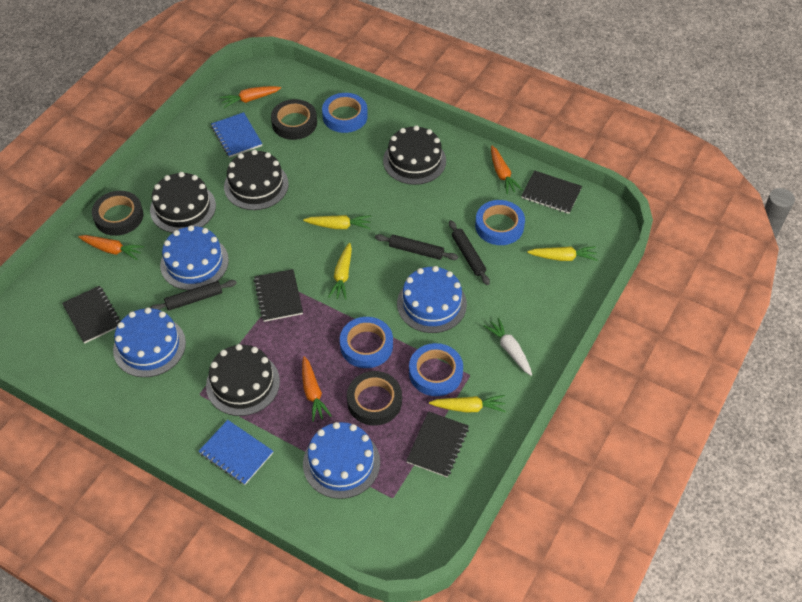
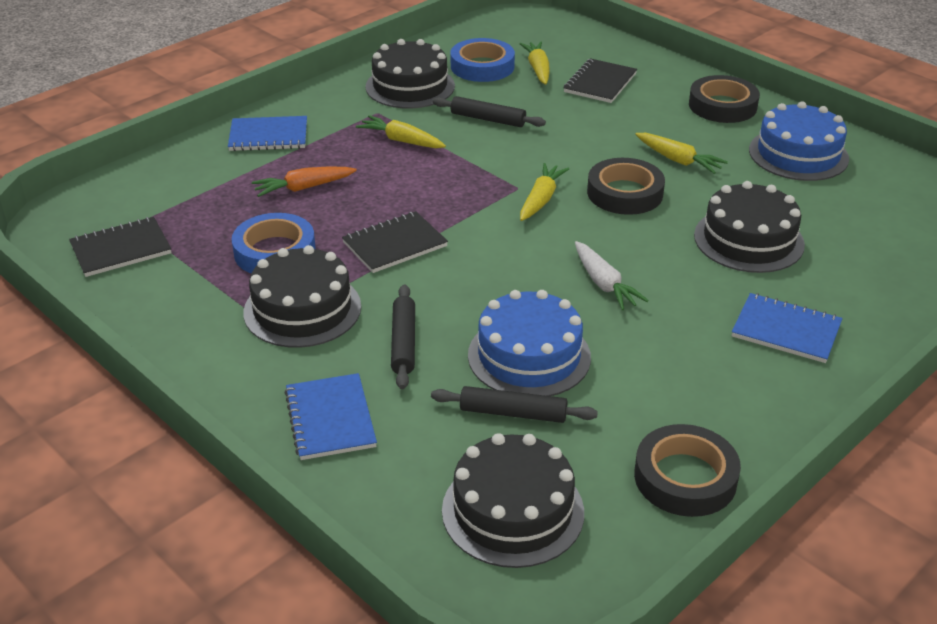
black notebook: 4 -> 3
blue cake: 4 -> 2
blue notebook: 2 -> 3
blue tape: 4 -> 2
orange carrot: 4 -> 1

